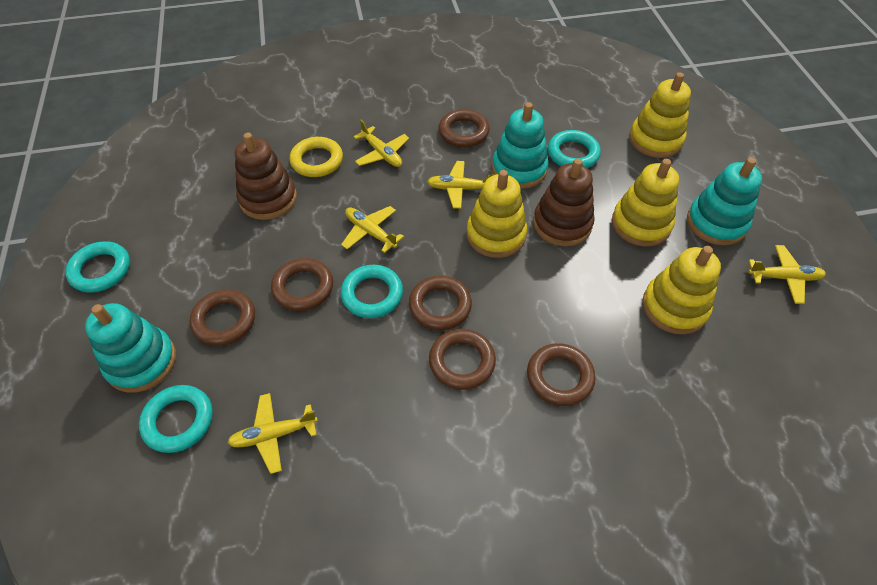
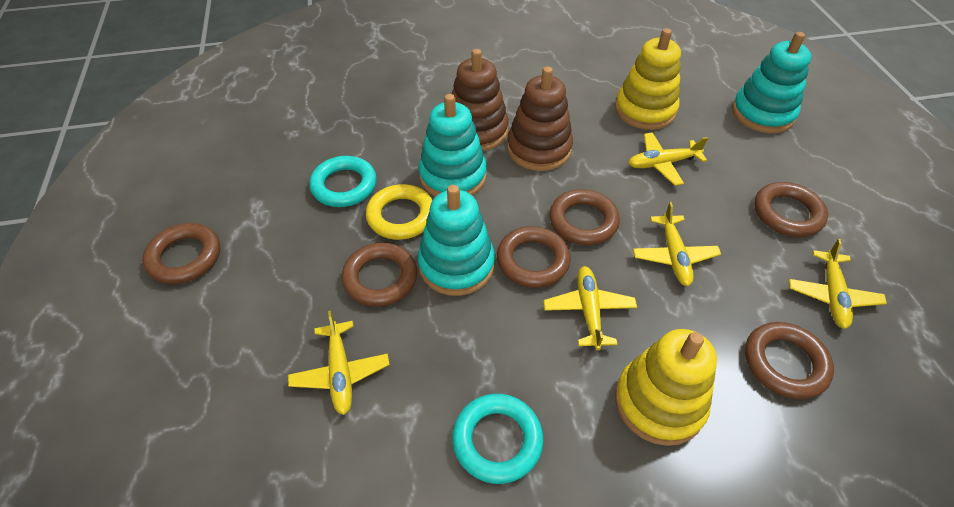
turquoise ring: 4 -> 2
yellow stacking toy: 4 -> 2

